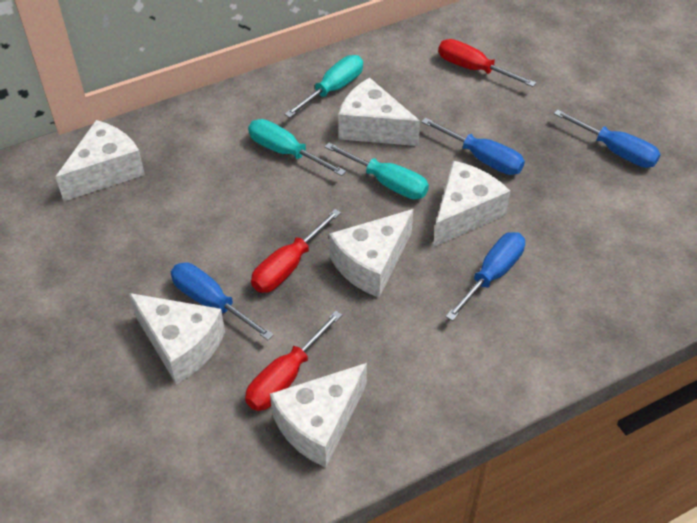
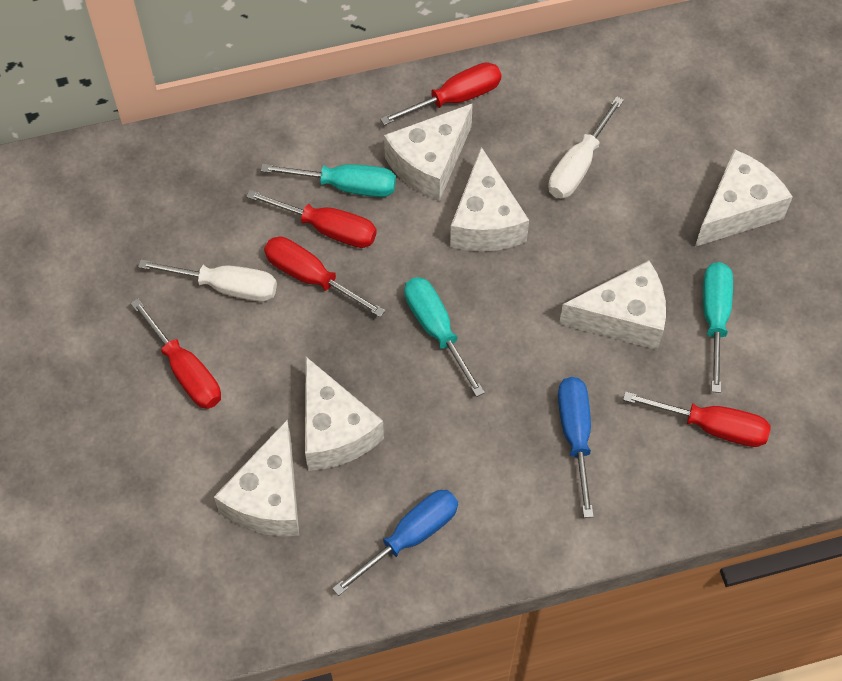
blue screwdriver: 4 -> 2
red screwdriver: 3 -> 5
white screwdriver: 0 -> 2

